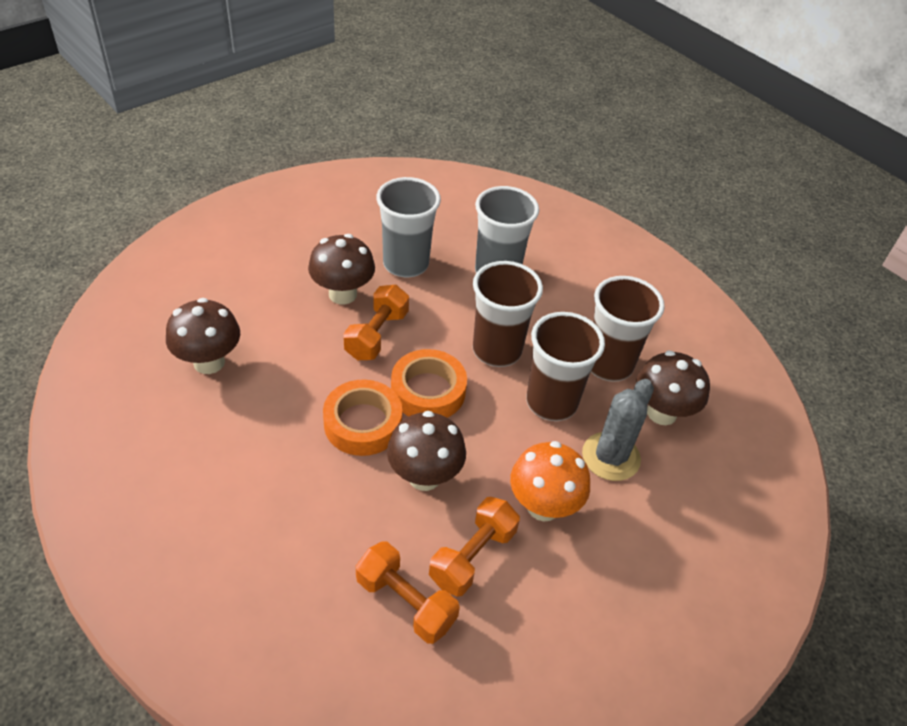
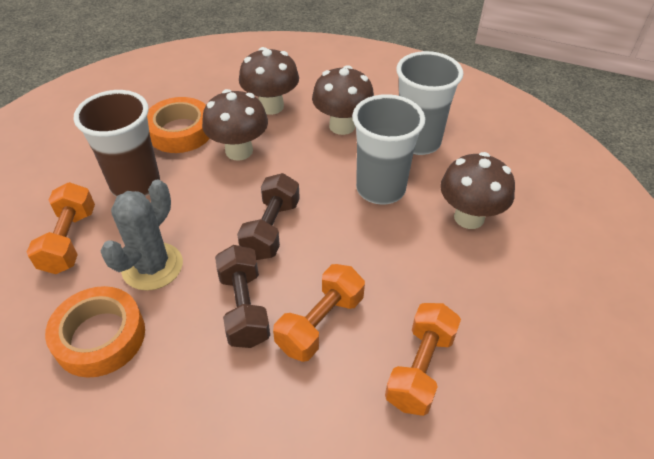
brown cup: 3 -> 1
brown dumbbell: 0 -> 2
orange mushroom: 1 -> 0

